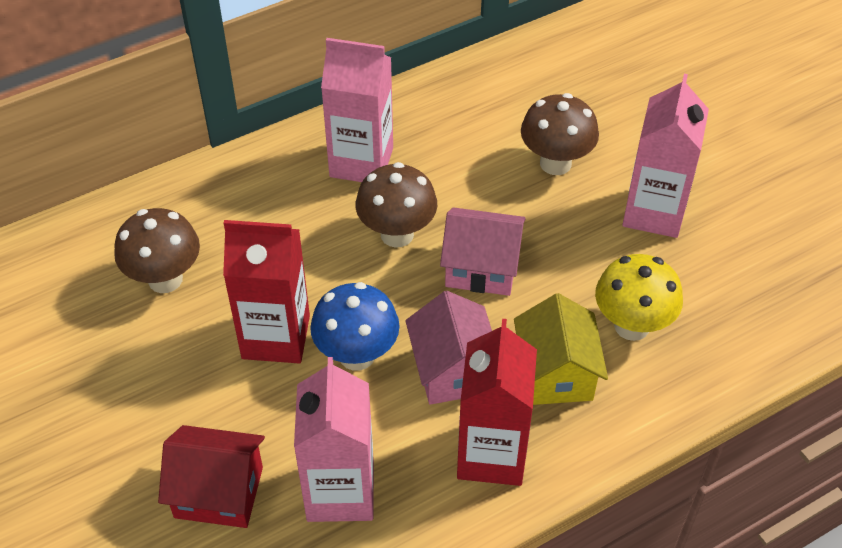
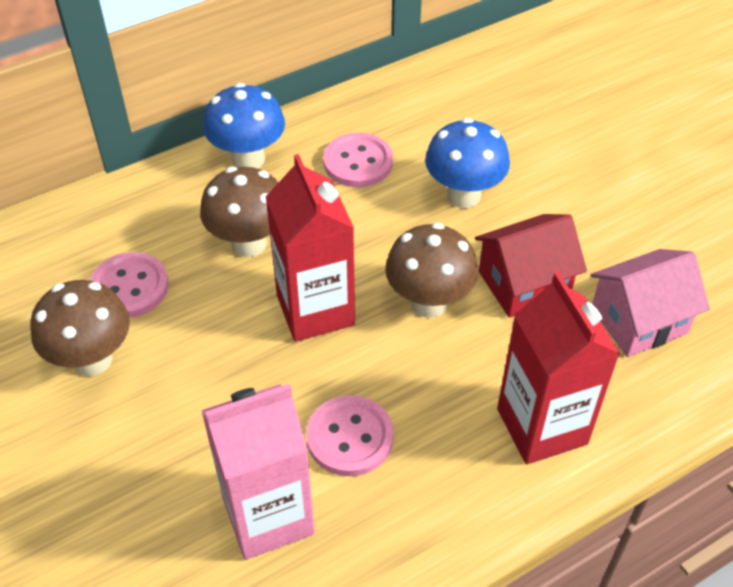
blue mushroom: 1 -> 2
pink button: 0 -> 3
pink carton: 3 -> 1
pink house: 2 -> 1
yellow house: 1 -> 0
yellow mushroom: 1 -> 0

